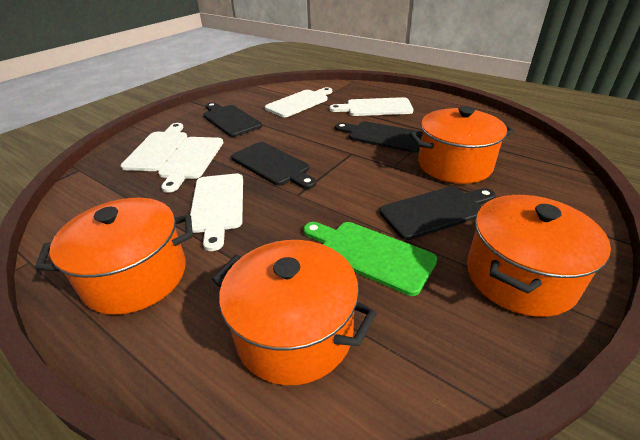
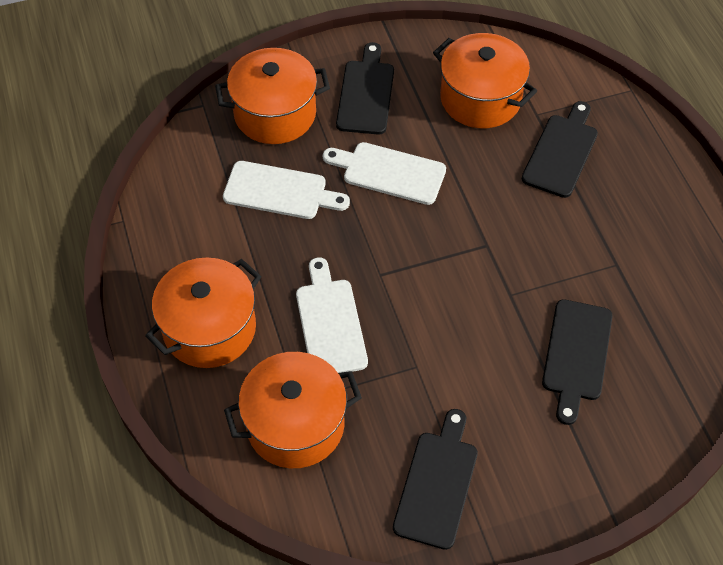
green cutting board: 1 -> 0
white cutting board: 5 -> 3

